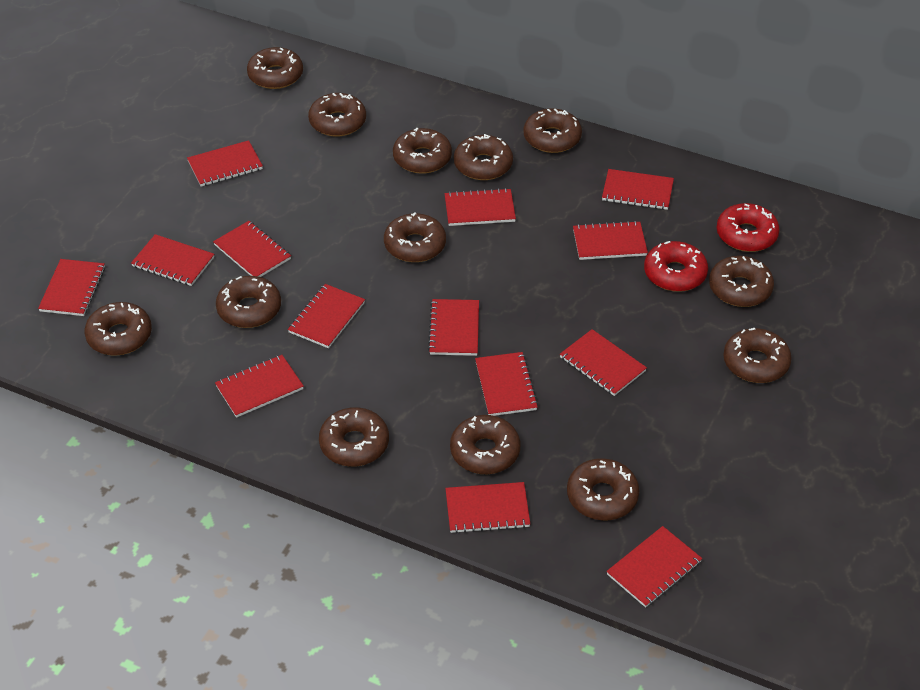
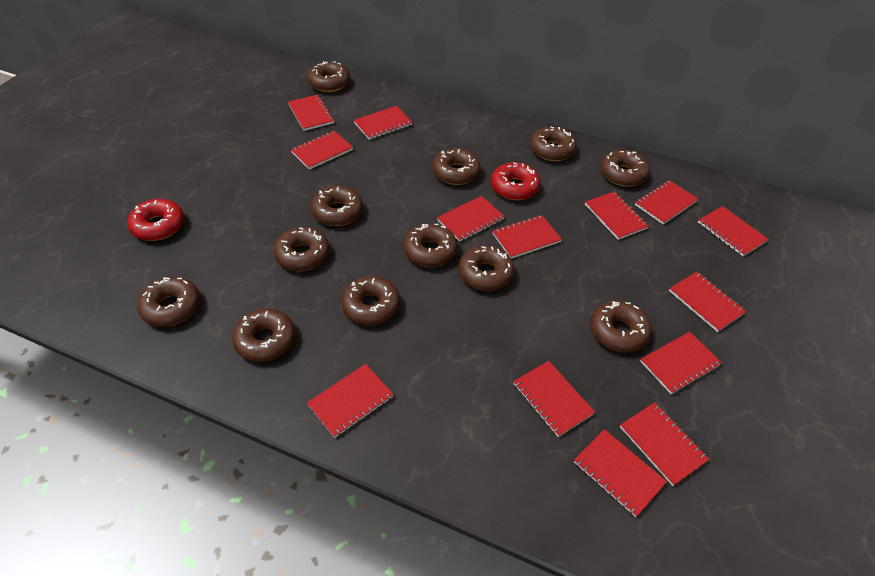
brown donut: 13 -> 12

